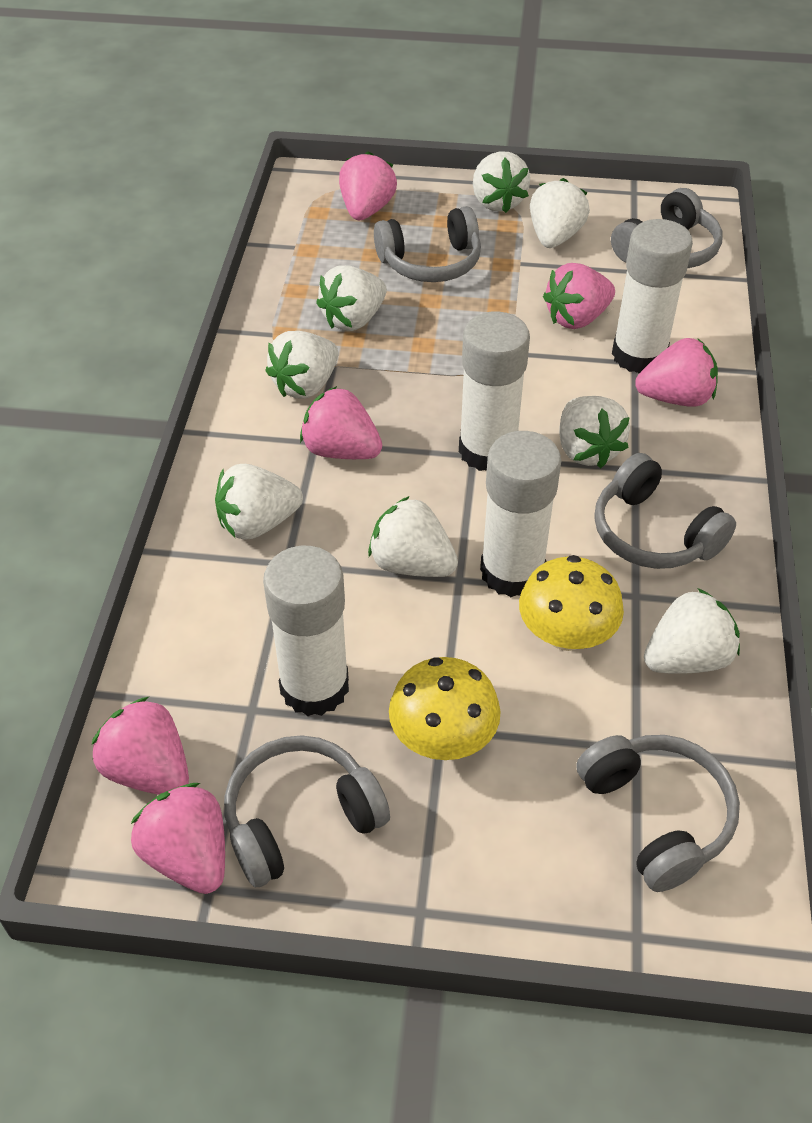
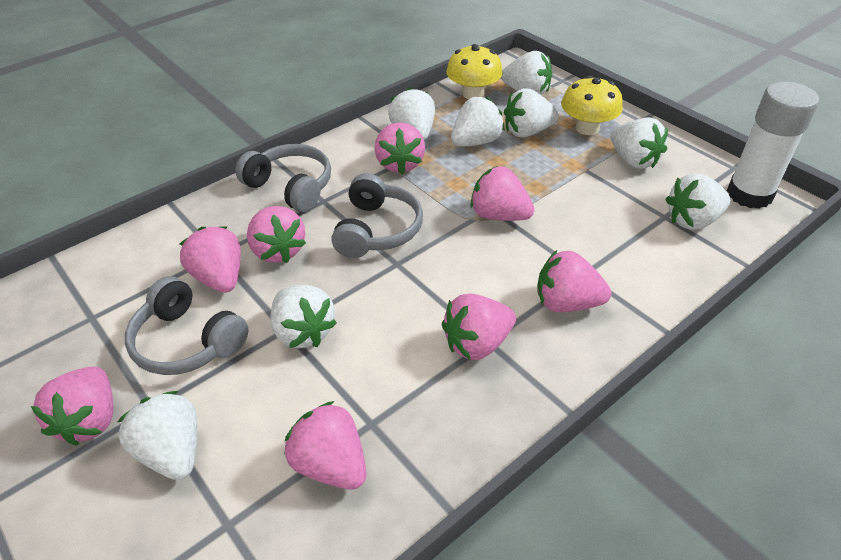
grey headphones: 5 -> 3
pink strawberry: 6 -> 8
white glue stick: 4 -> 1

